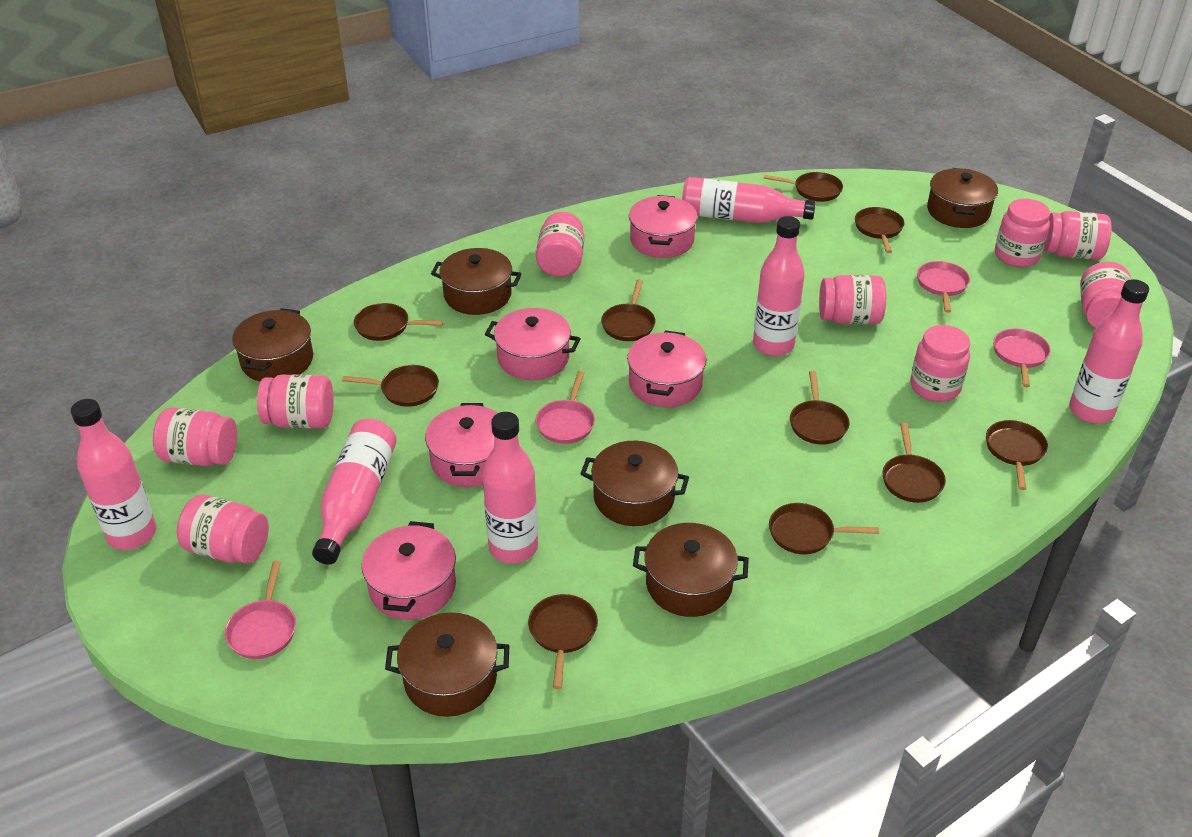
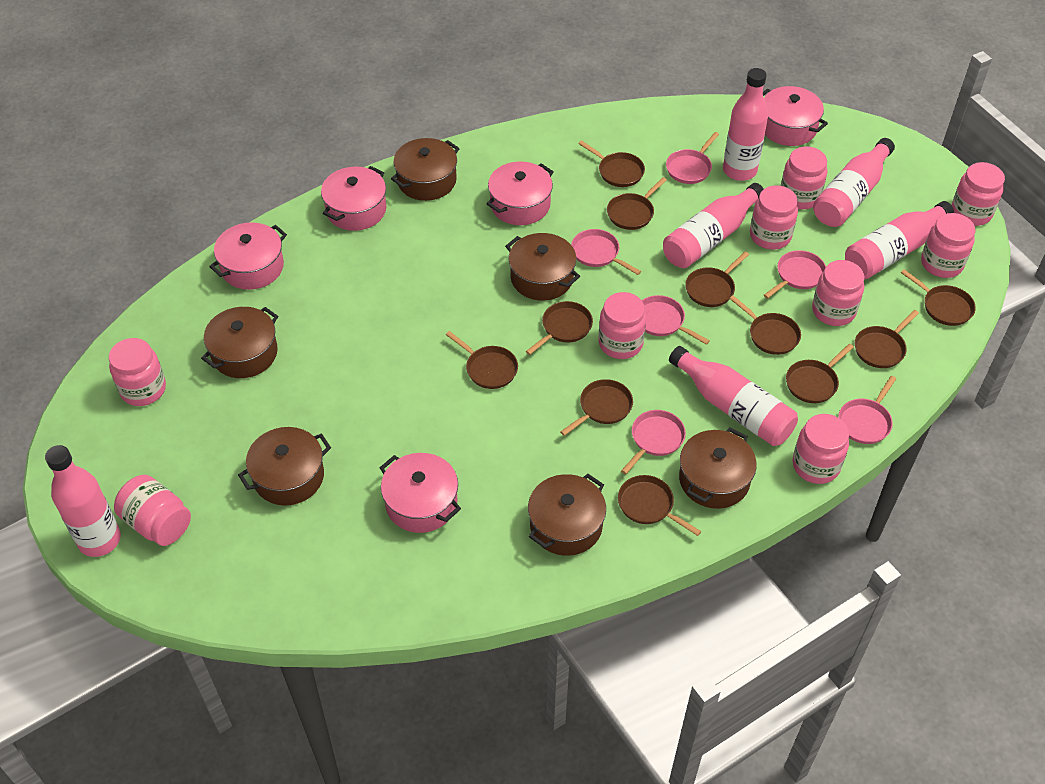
brown pan: 10 -> 11
pink pan: 4 -> 6

